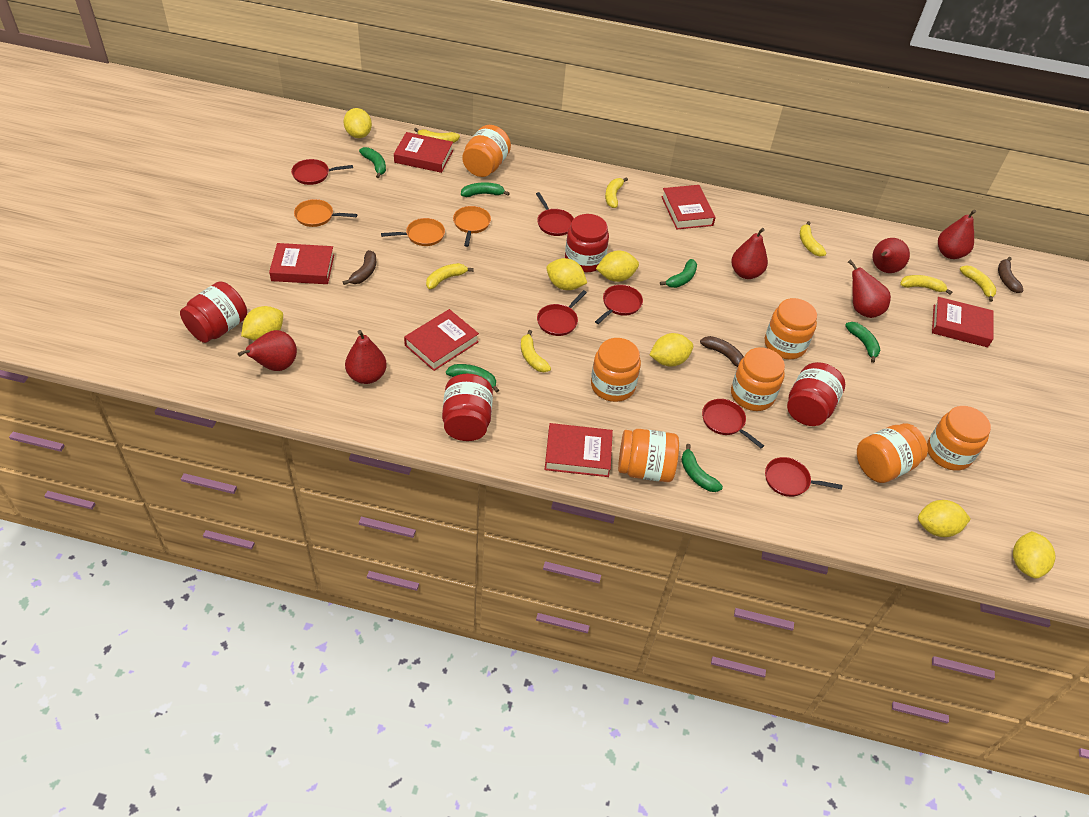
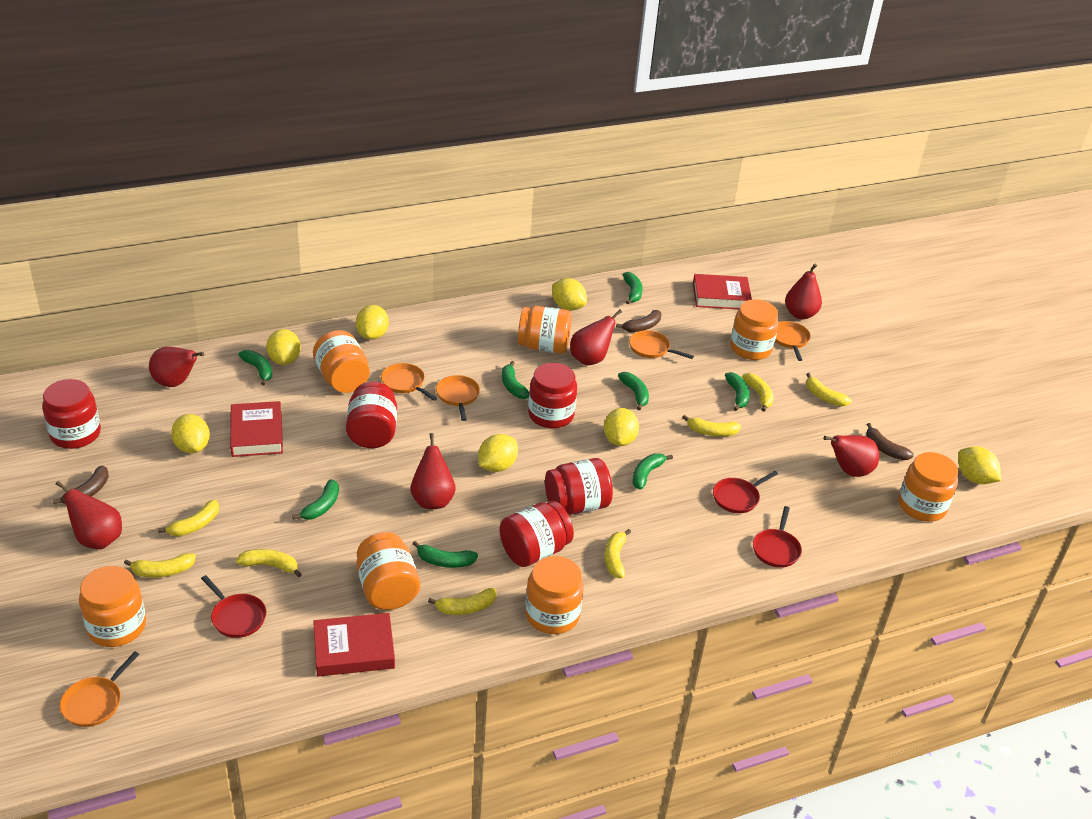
green banana: 6 -> 8
orange pan: 3 -> 5
red book: 6 -> 3
red jar: 4 -> 5
red pan: 6 -> 3
yellow banana: 7 -> 8

